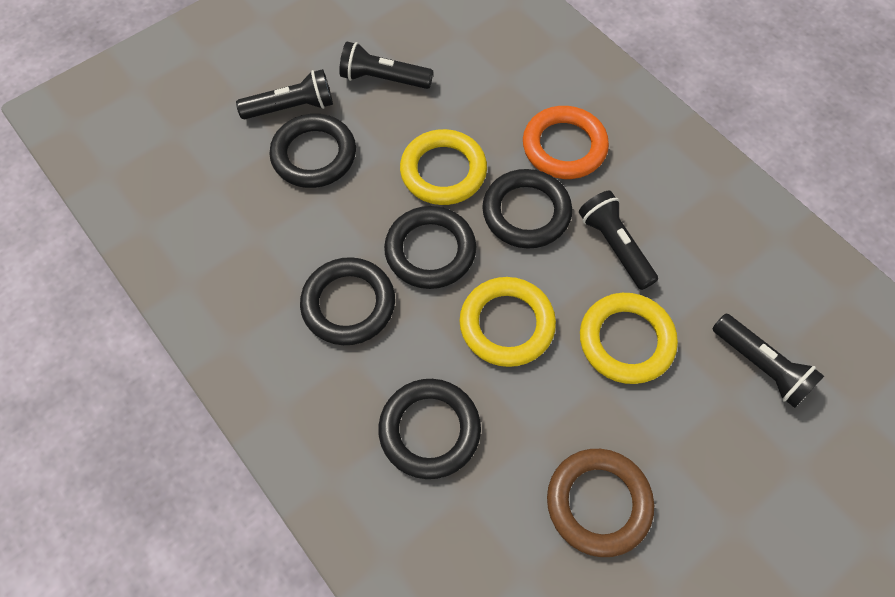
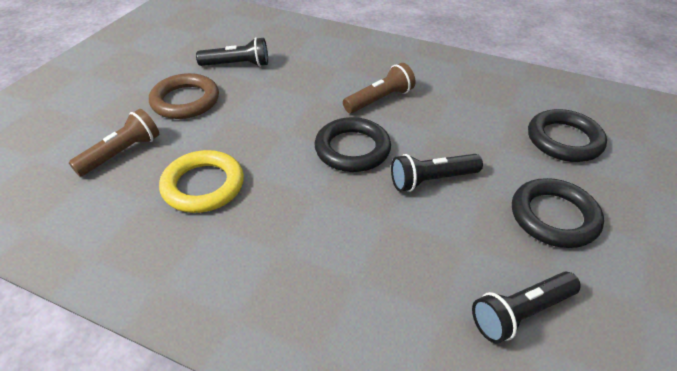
black flashlight: 4 -> 3
black ring: 5 -> 3
brown flashlight: 0 -> 2
orange ring: 1 -> 0
yellow ring: 3 -> 1

